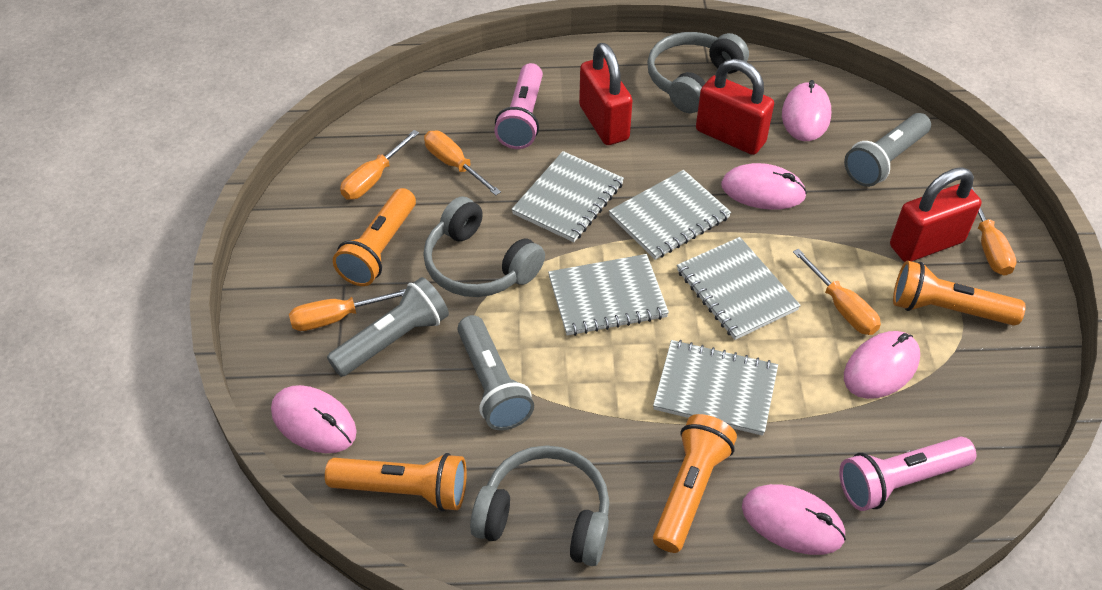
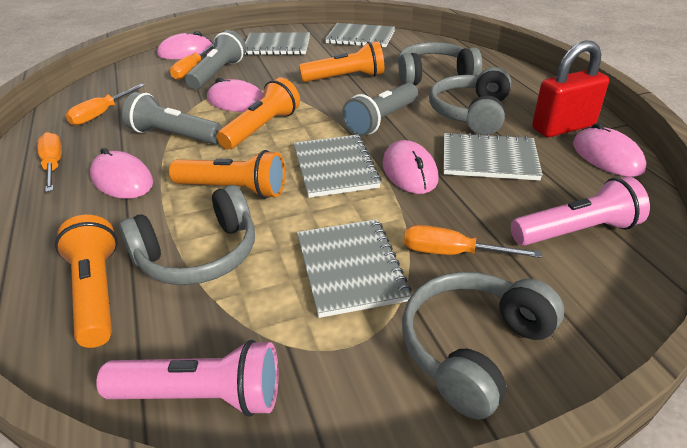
grey headphones: 3 -> 4
orange screwdriver: 5 -> 4
red padlock: 3 -> 1

